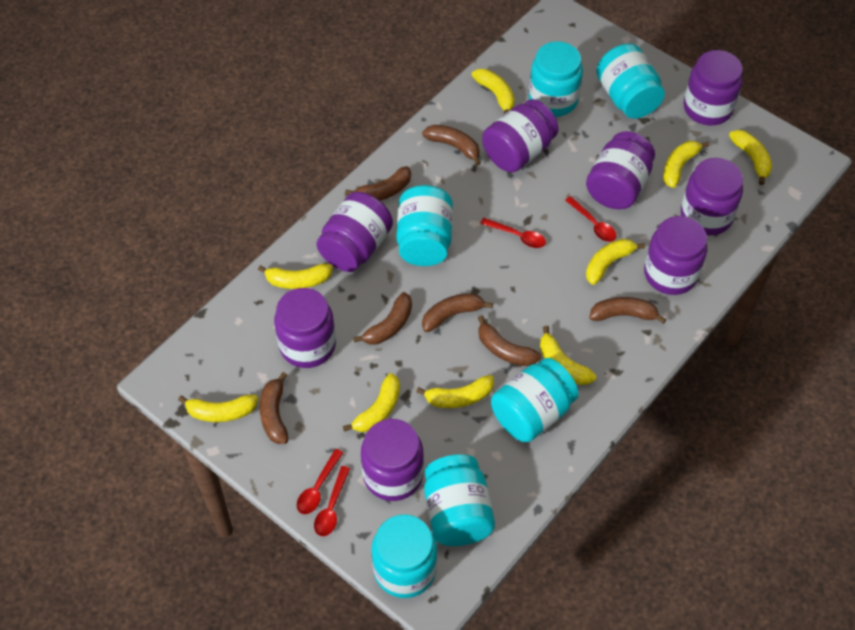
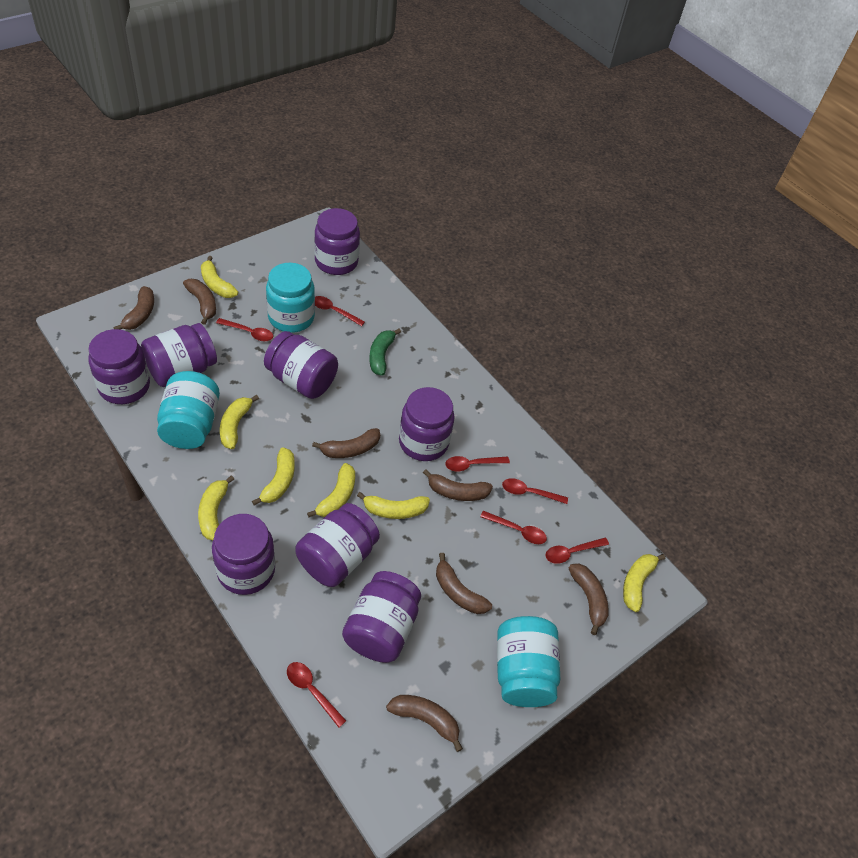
green banana: 0 -> 1
red spoon: 4 -> 7
turquoise jar: 6 -> 3
yellow banana: 9 -> 7

